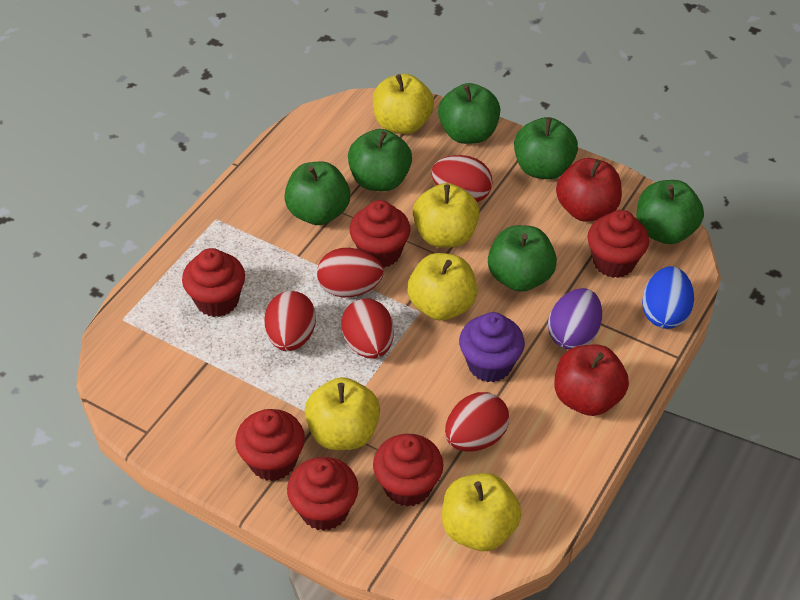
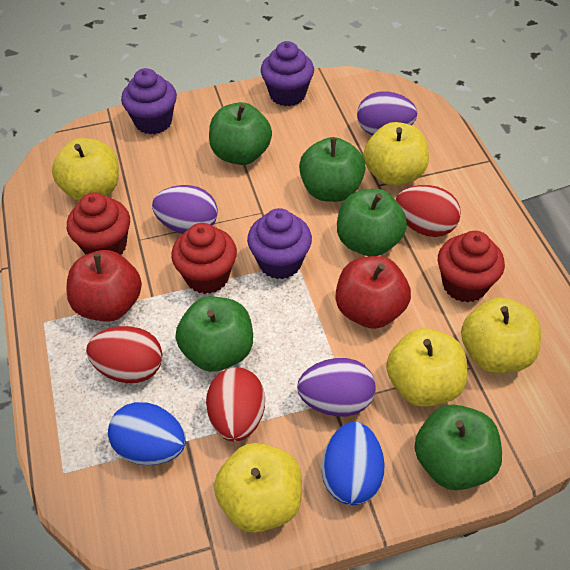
blue egg: 1 -> 2
green apple: 6 -> 5
purple cupcake: 1 -> 3
purple egg: 1 -> 3
red cupcake: 6 -> 3
red egg: 5 -> 3

